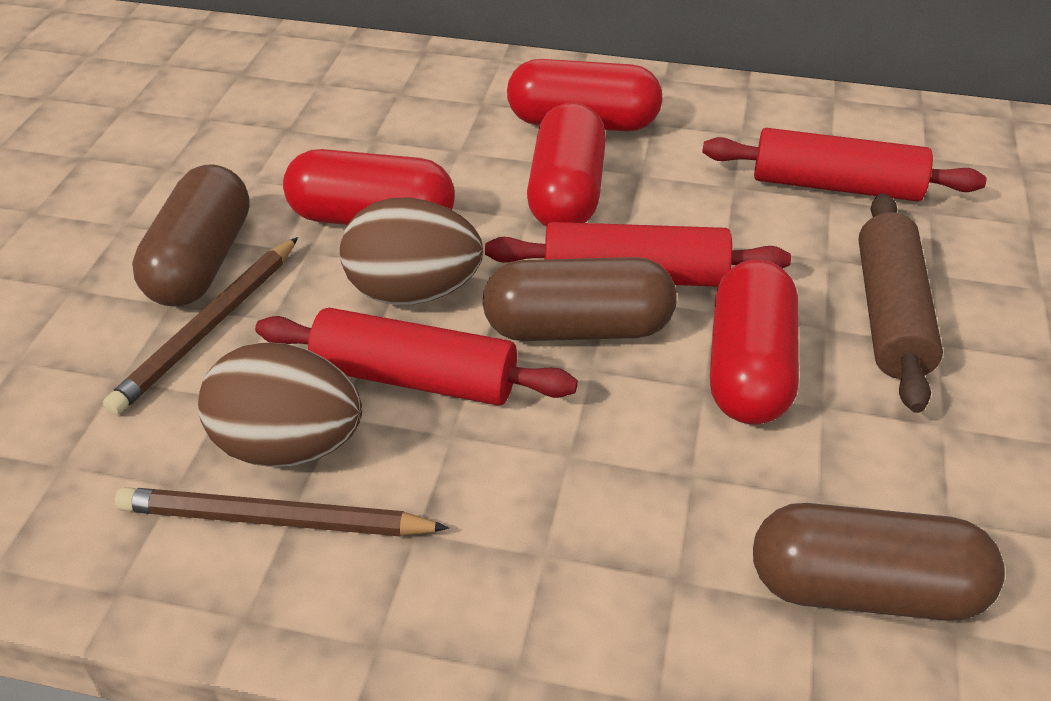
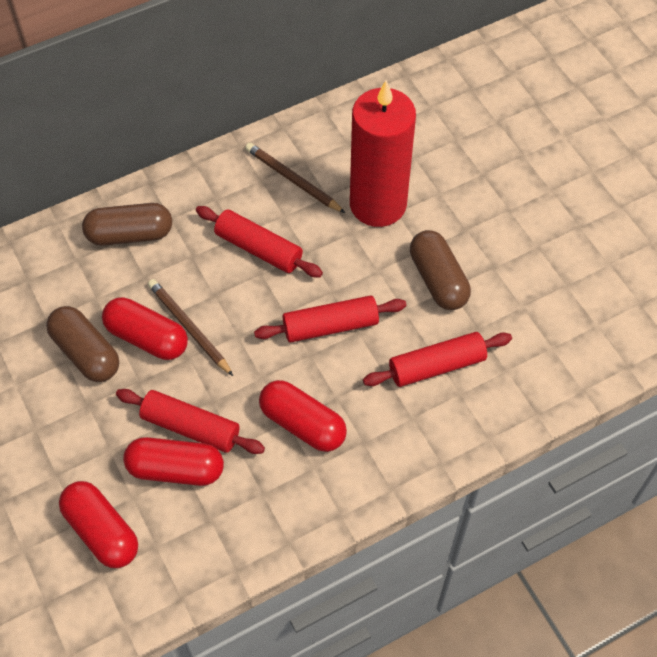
brown egg: 2 -> 0
brown rolling pin: 1 -> 0
red candle: 0 -> 1
red rolling pin: 3 -> 4

